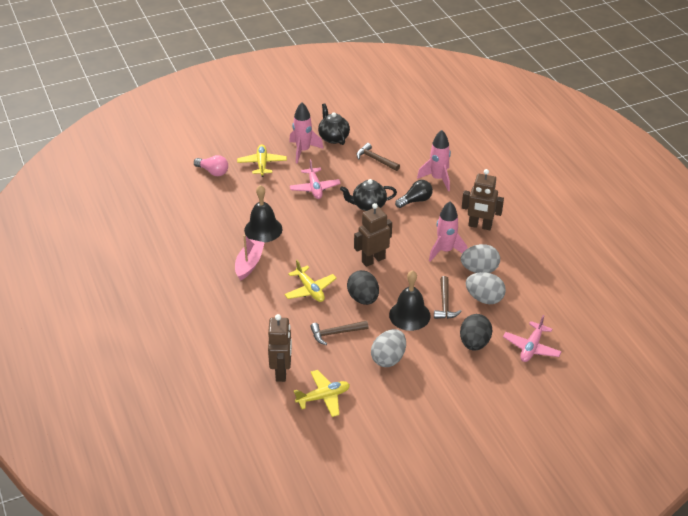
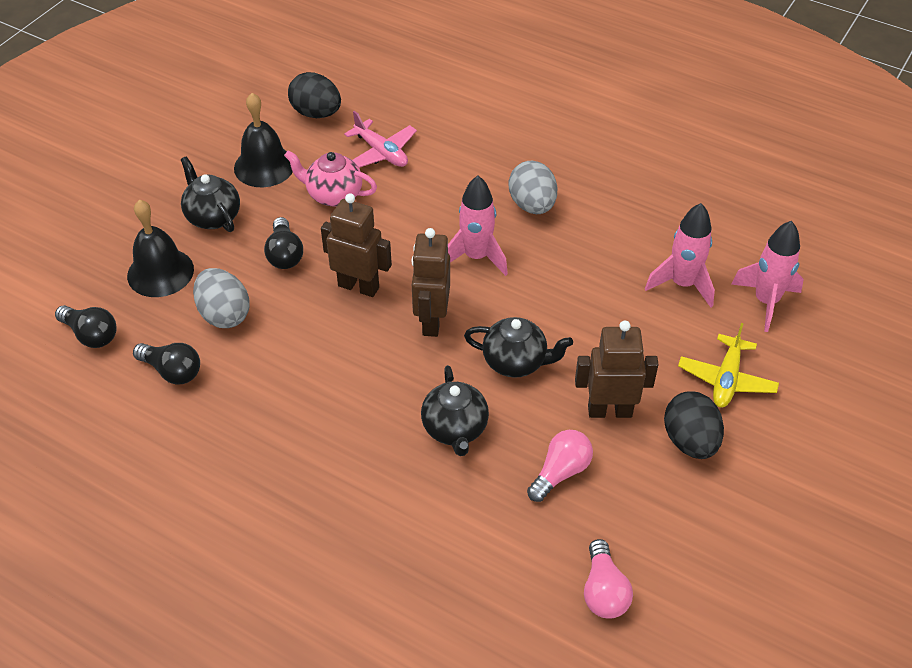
black light bulb: 1 -> 3
black teapot: 2 -> 3
brown hammer: 3 -> 0
grey egg: 3 -> 2
pink boat: 1 -> 0
pink light bulb: 1 -> 2
pink plane: 2 -> 1
pink teapot: 0 -> 1
yellow plane: 3 -> 1

